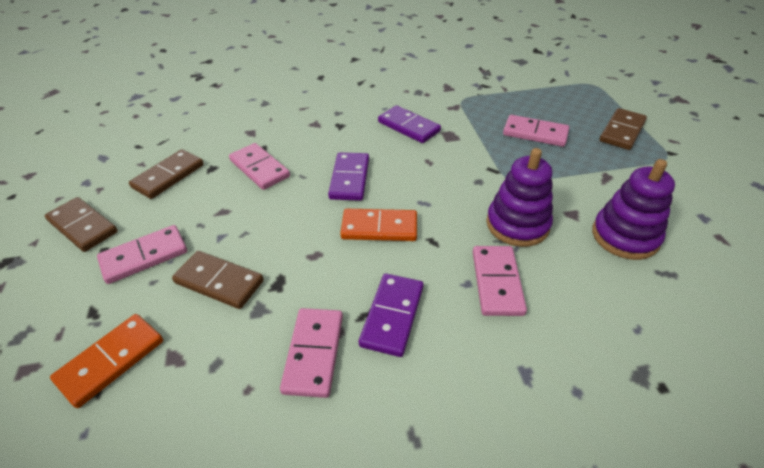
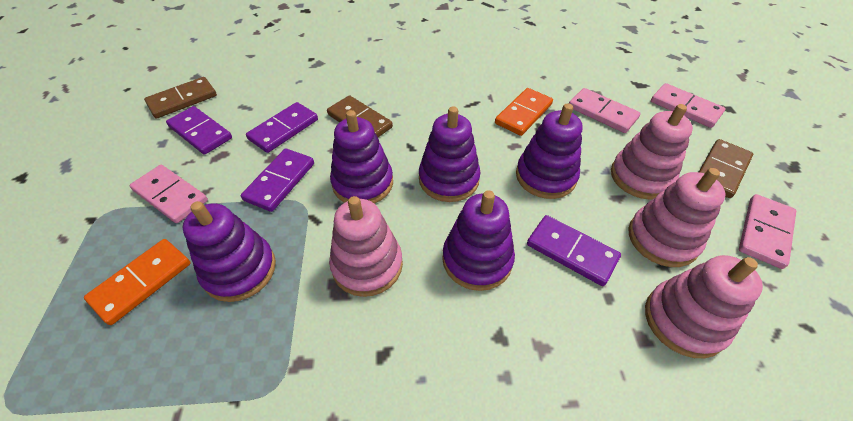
brown domino: 4 -> 3
pink domino: 5 -> 4
pink stacking toy: 0 -> 4
purple domino: 3 -> 4
purple stacking toy: 2 -> 5

